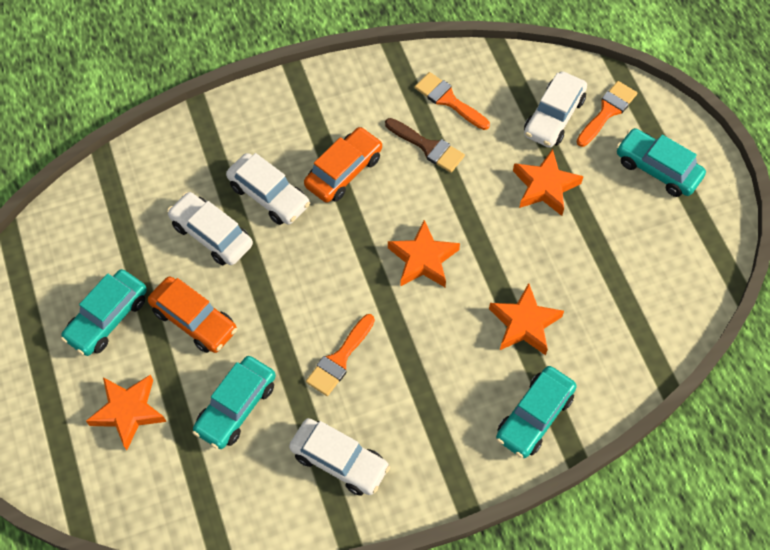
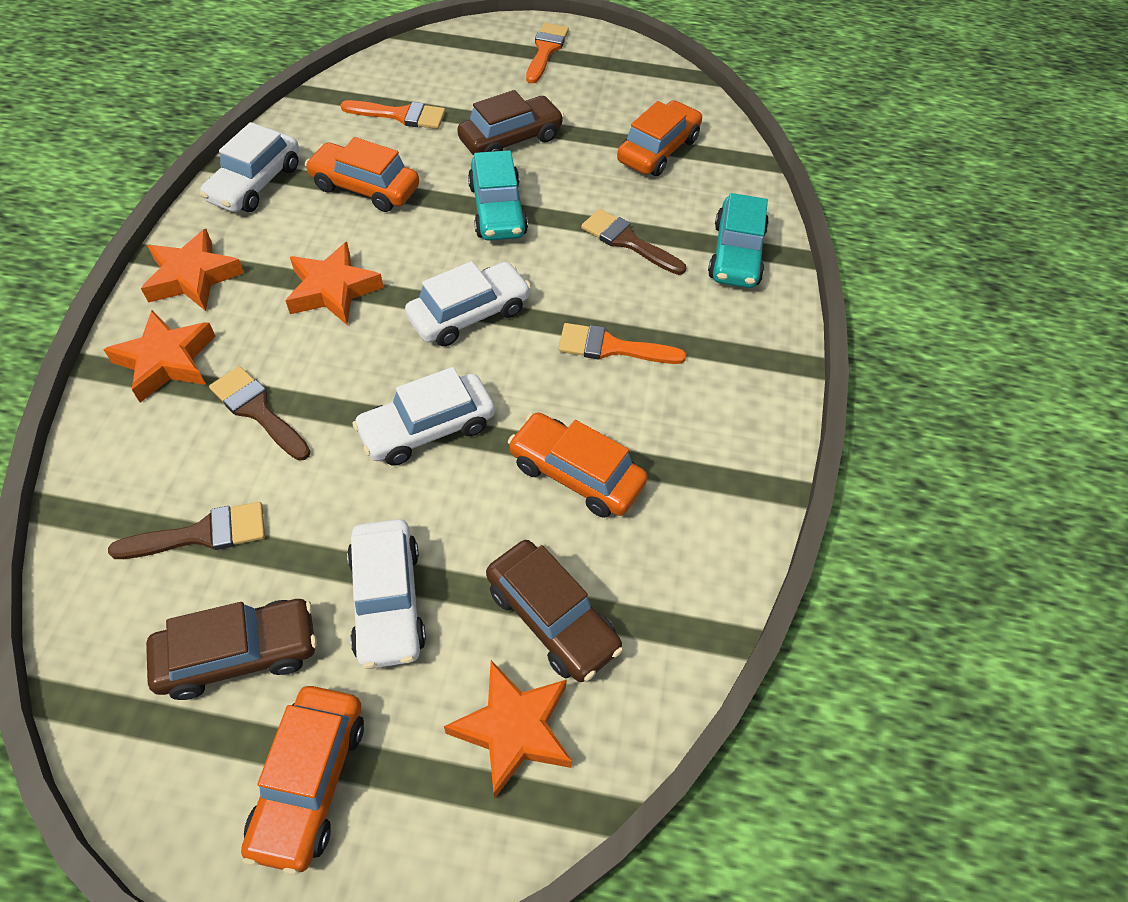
brown brush: 1 -> 3
brown car: 0 -> 3
orange car: 2 -> 4
turquoise car: 4 -> 2

